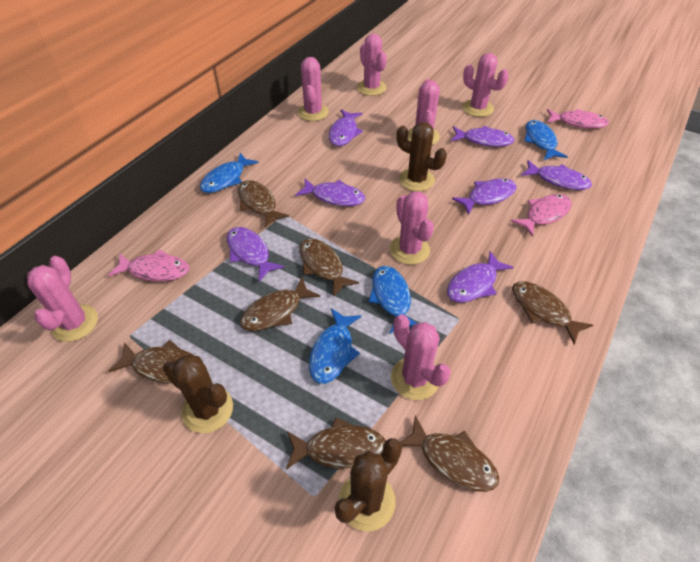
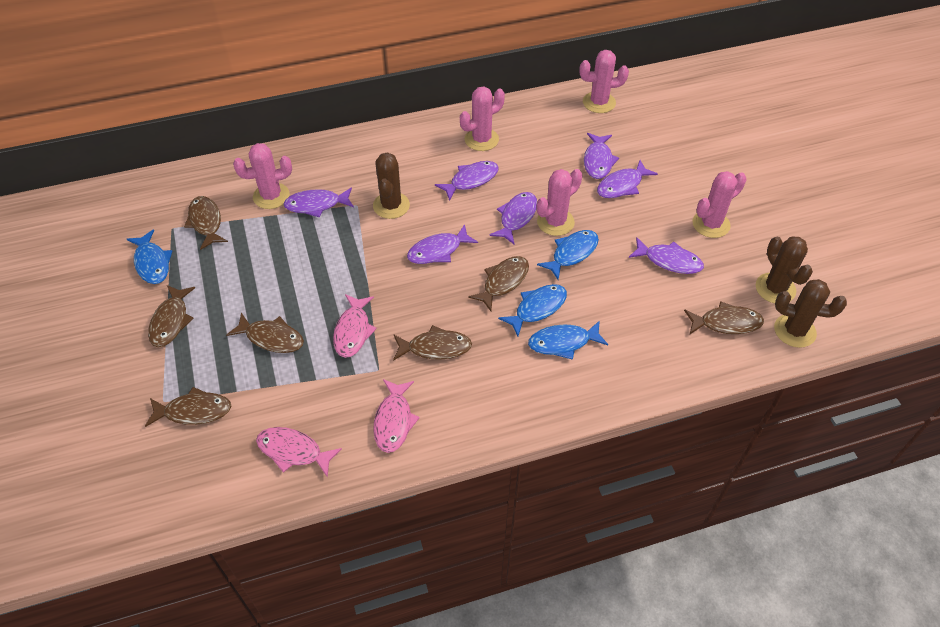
pink cactus: 7 -> 5

